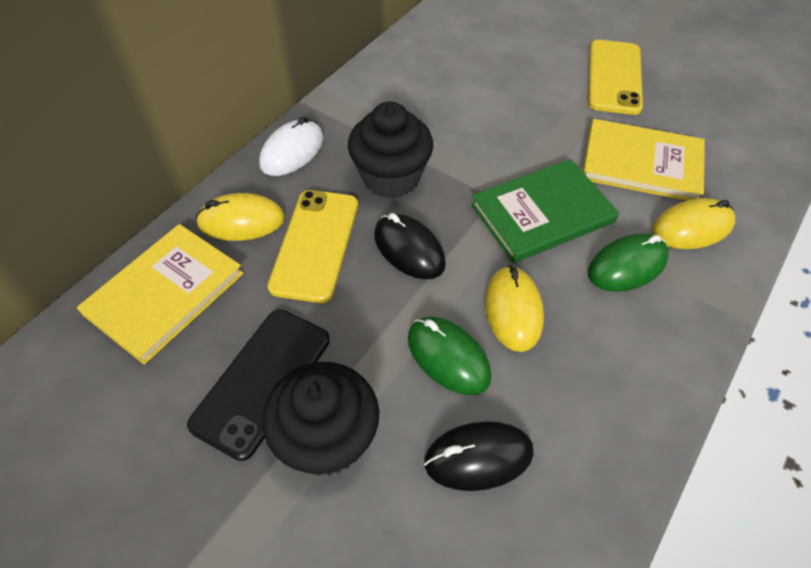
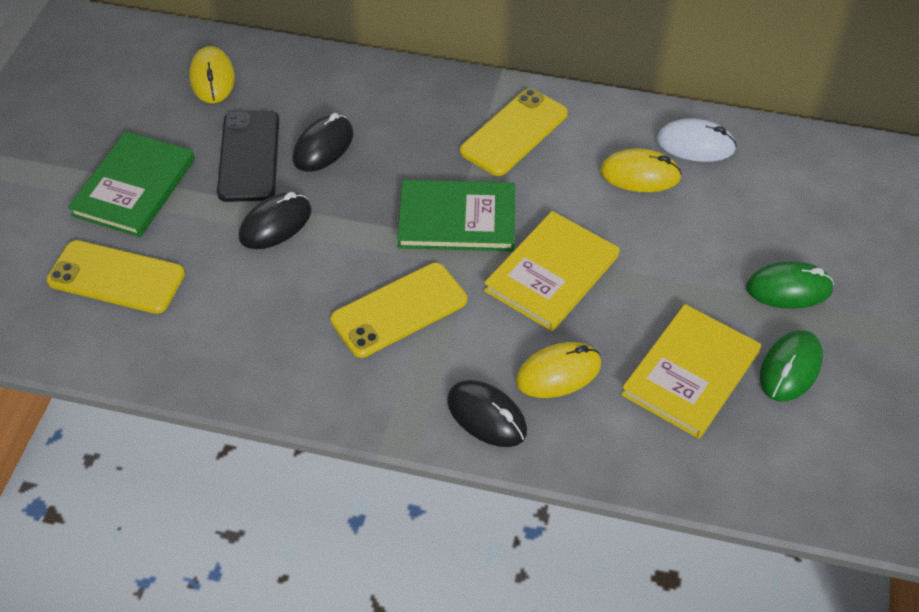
black cupcake: 2 -> 0
black mouse: 2 -> 3
green book: 1 -> 2
yellow phone: 2 -> 3

